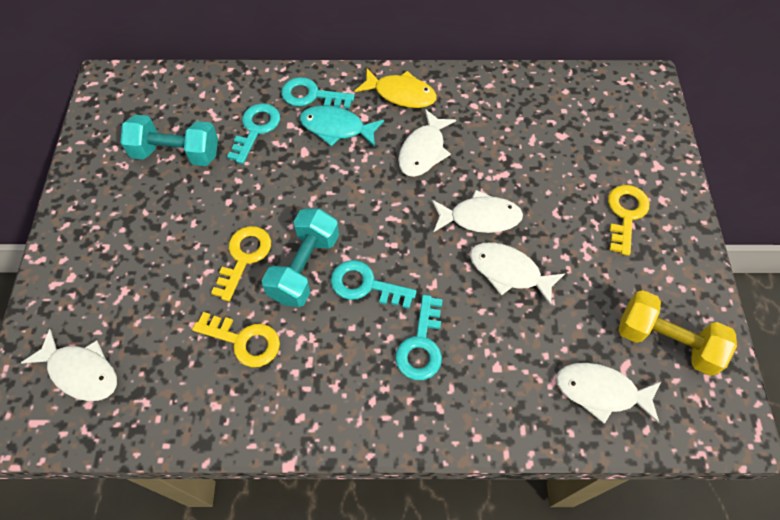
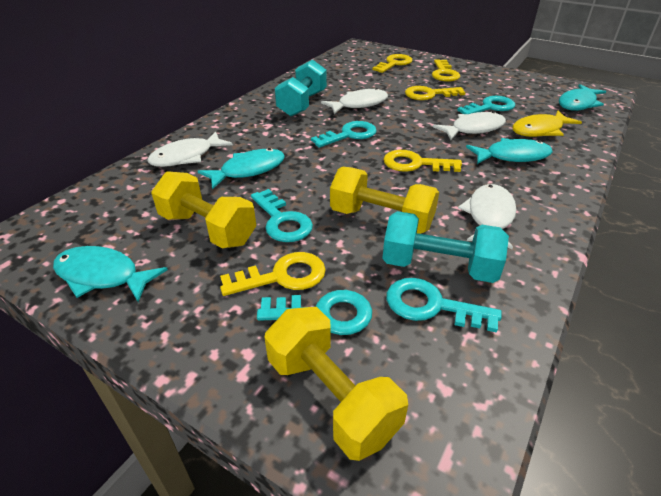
turquoise fish: 1 -> 4
turquoise key: 4 -> 5
white fish: 5 -> 4
yellow dumbbell: 1 -> 3
yellow key: 3 -> 5

